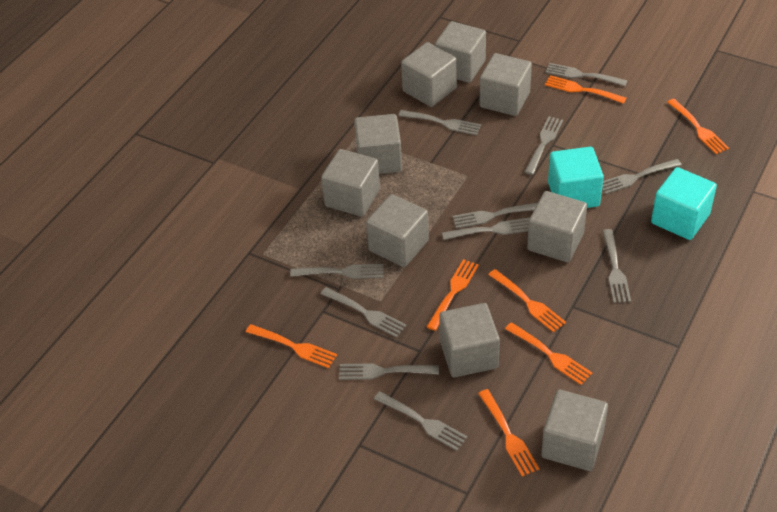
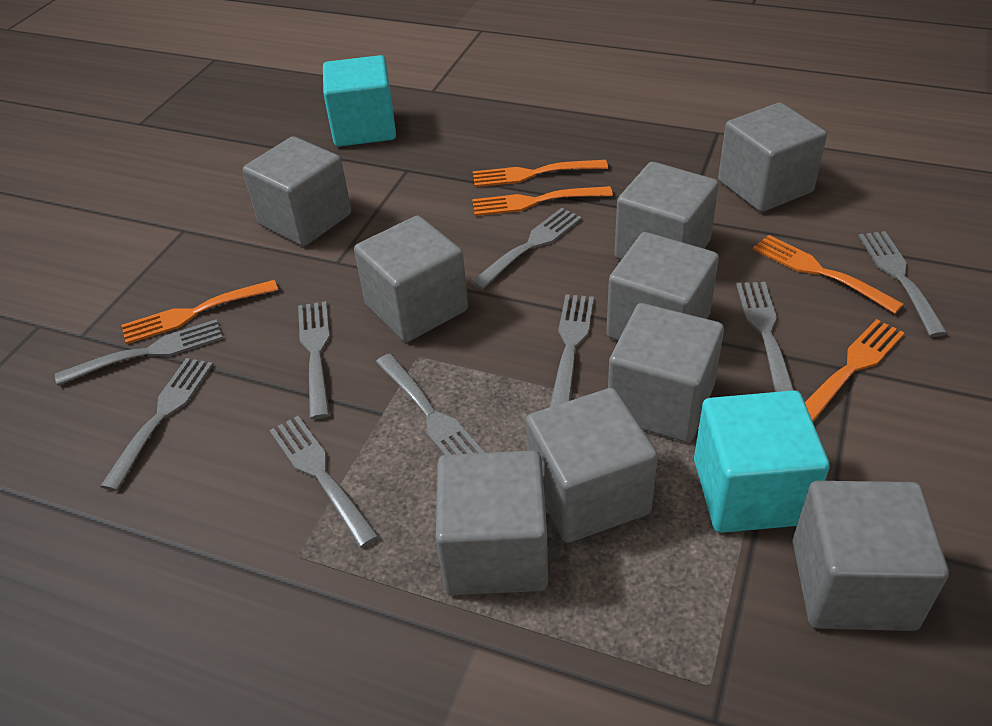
grey fork: 11 -> 9
orange fork: 7 -> 5

